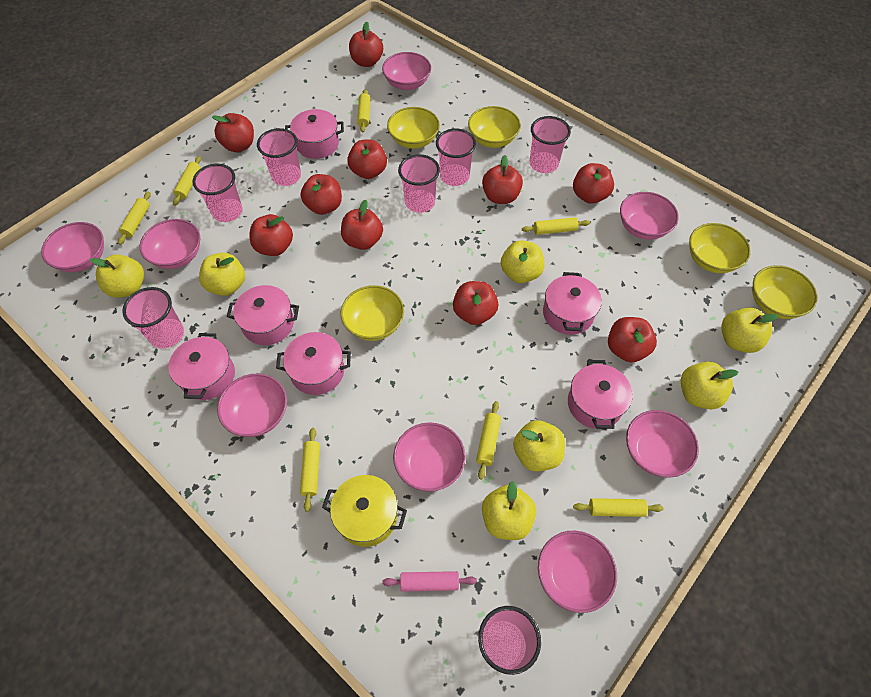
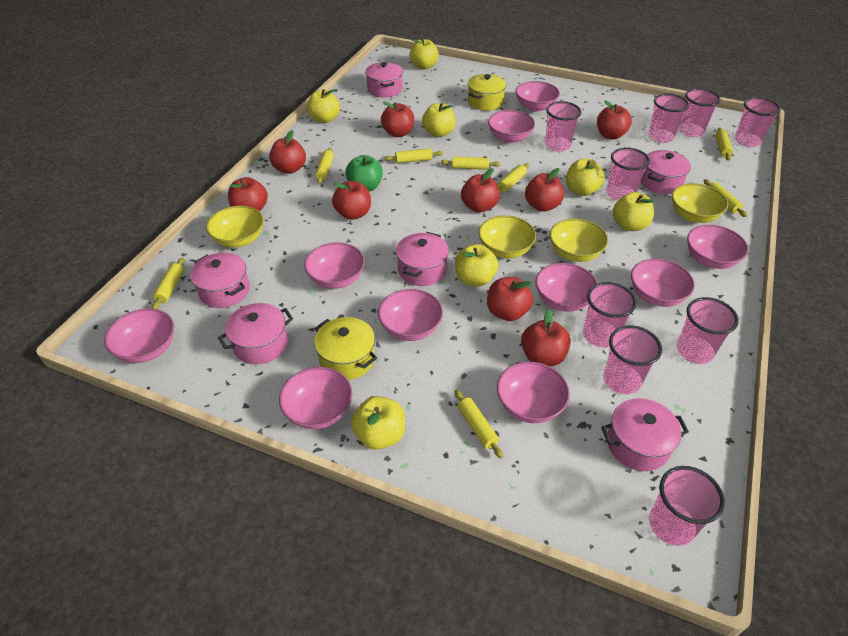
green apple: 0 -> 1
pink bowl: 8 -> 10
pink cup: 7 -> 9
pink rolling pin: 1 -> 0
red apple: 10 -> 9
yellow bowl: 5 -> 4
yellow pot: 1 -> 2
yellow rolling pin: 7 -> 8

